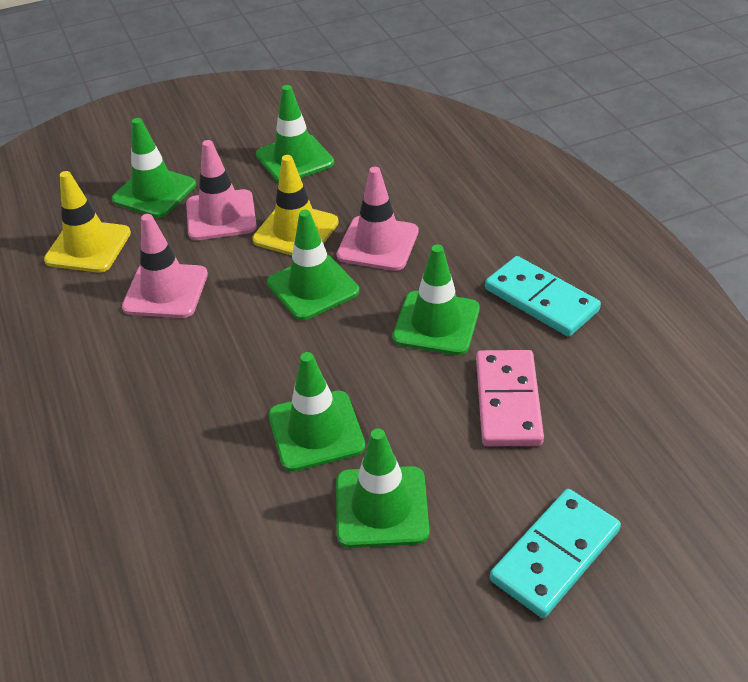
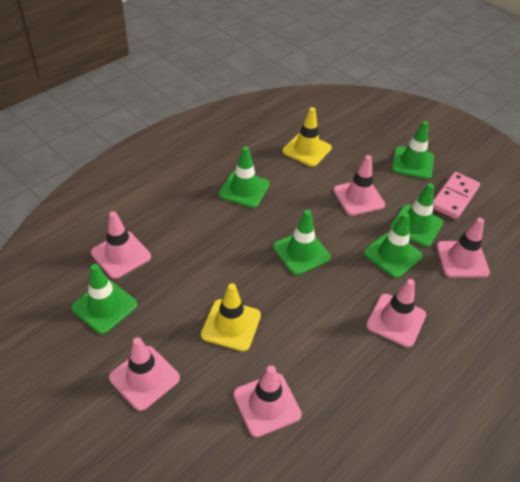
pink traffic cone: 3 -> 6
turquoise domino: 2 -> 0

